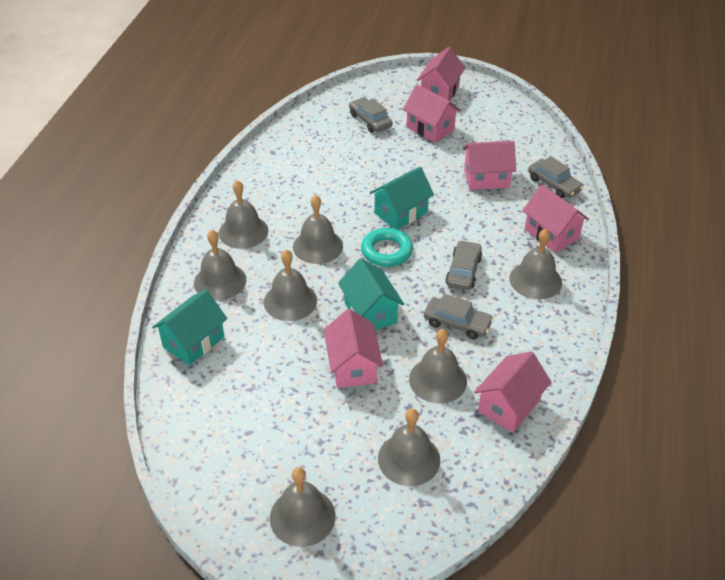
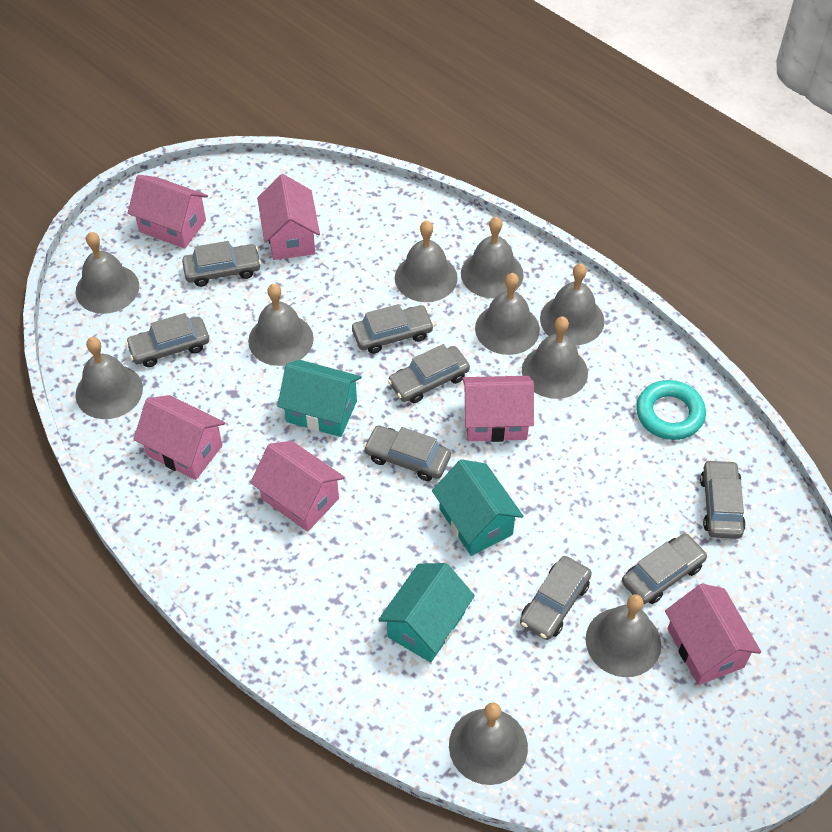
grey bell: 8 -> 10
grey car: 4 -> 8

